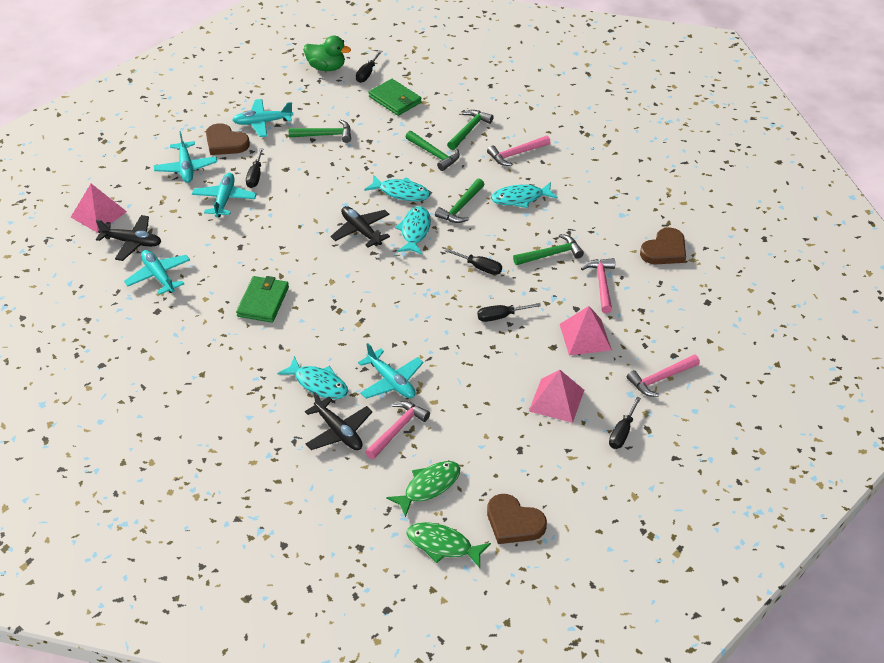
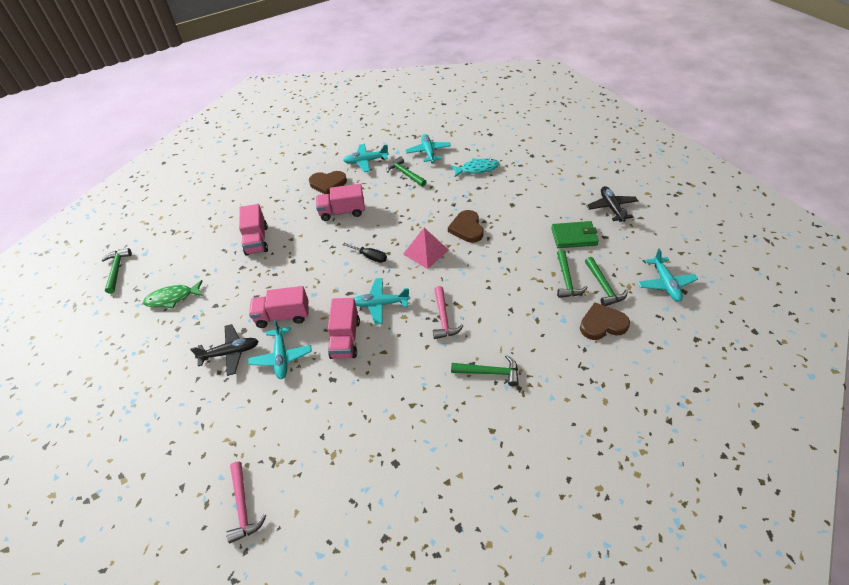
black plane: 3 -> 2
black screwdriver: 5 -> 1
green duck: 1 -> 0
green fish: 2 -> 1
green wallet: 2 -> 1
pink hammer: 4 -> 2
pink pyramid: 3 -> 1
pink truck: 0 -> 4
turquoise fish: 4 -> 1

